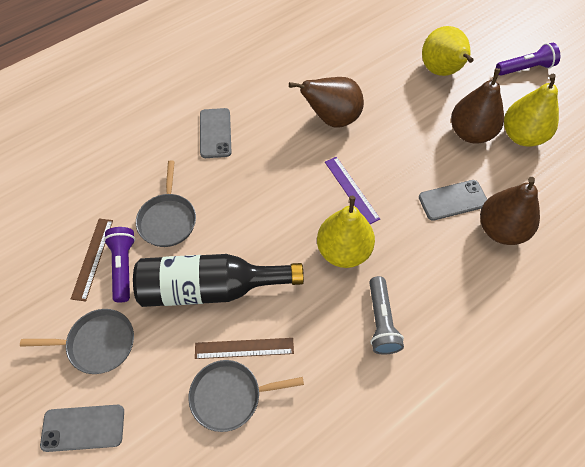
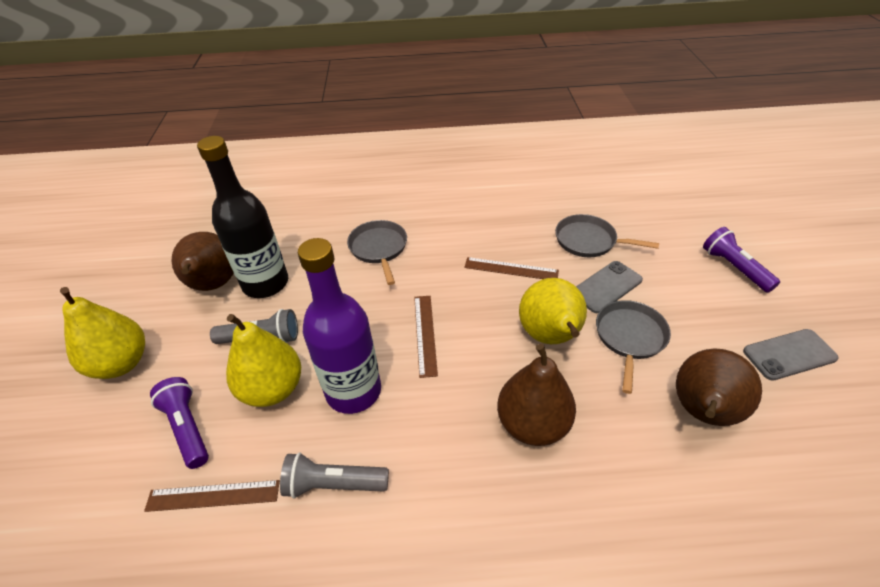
brown ruler: 2 -> 3
grey flashlight: 1 -> 2
grey phone: 3 -> 2
purple bottle: 0 -> 1
purple ruler: 1 -> 0

